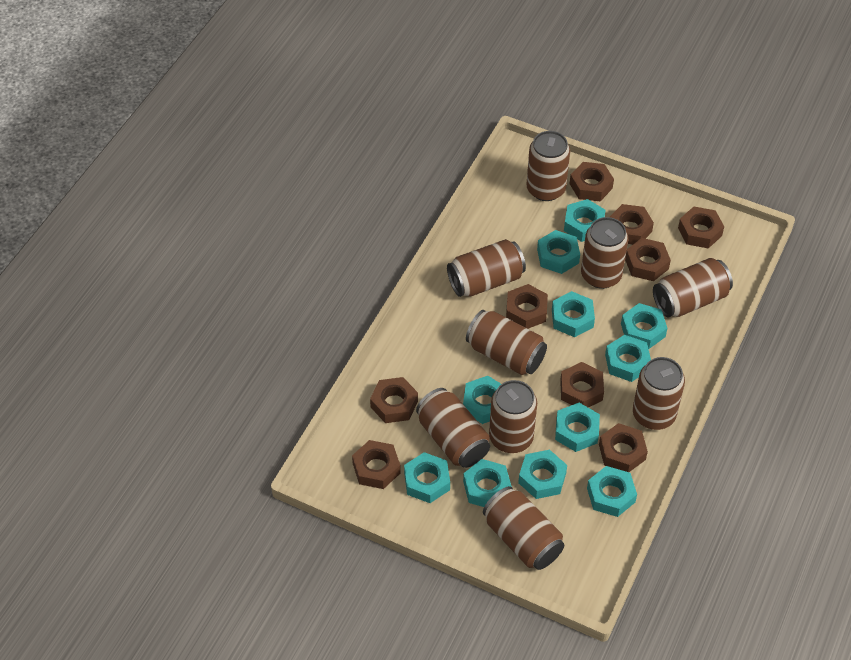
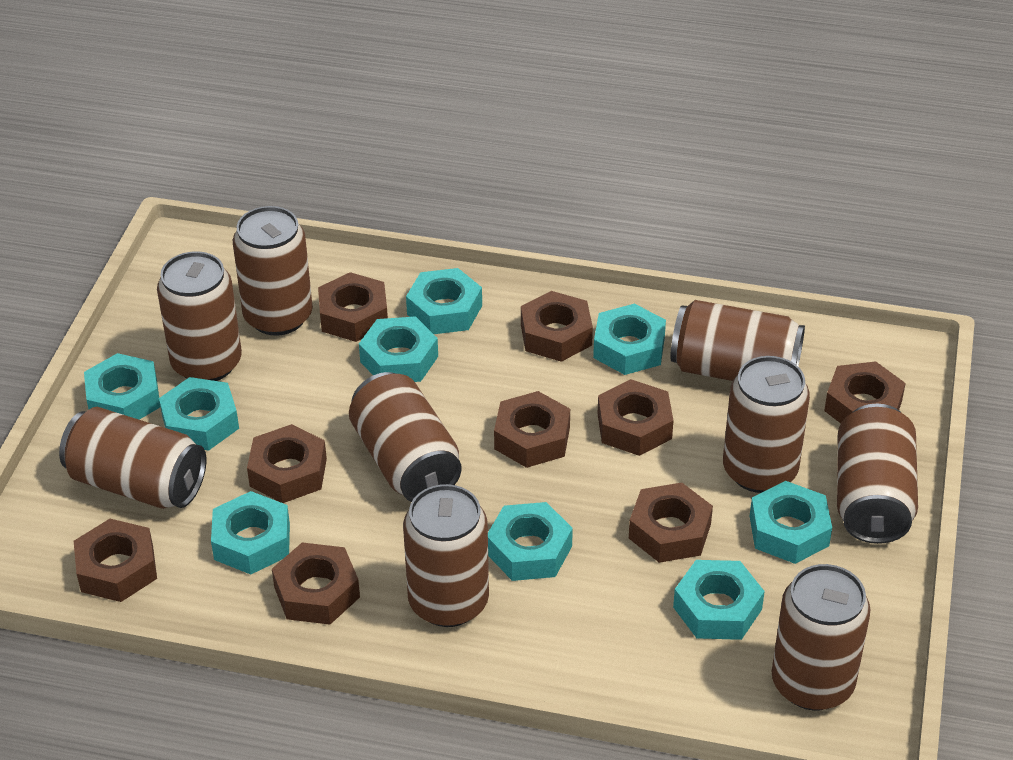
turquoise nut: 11 -> 9

